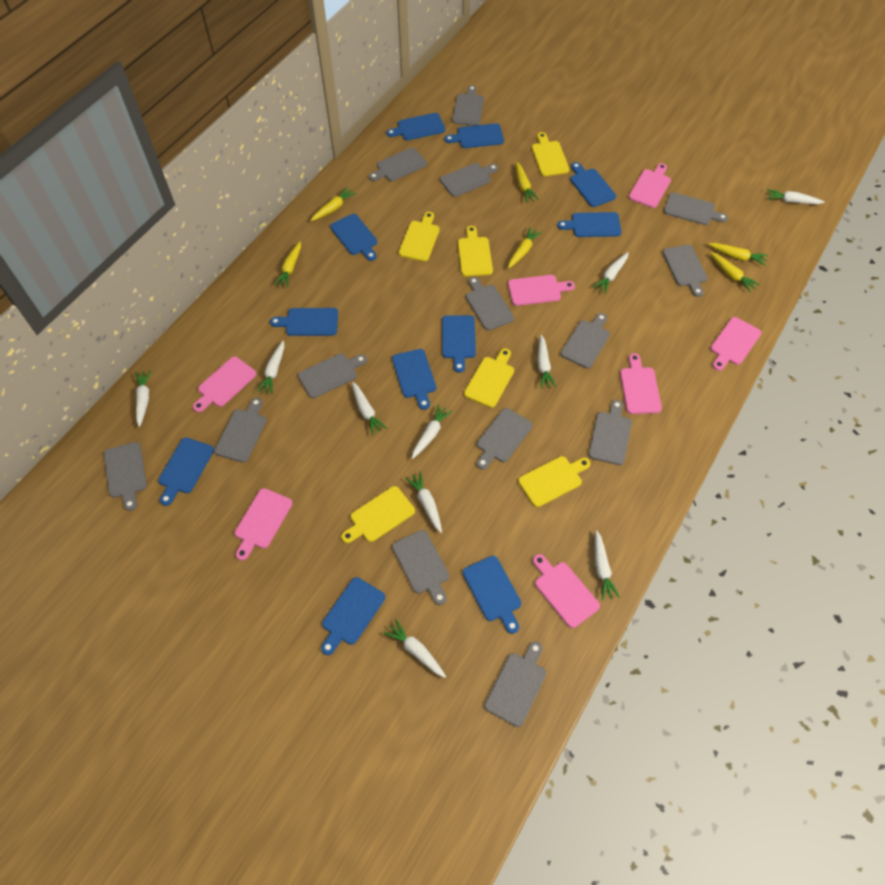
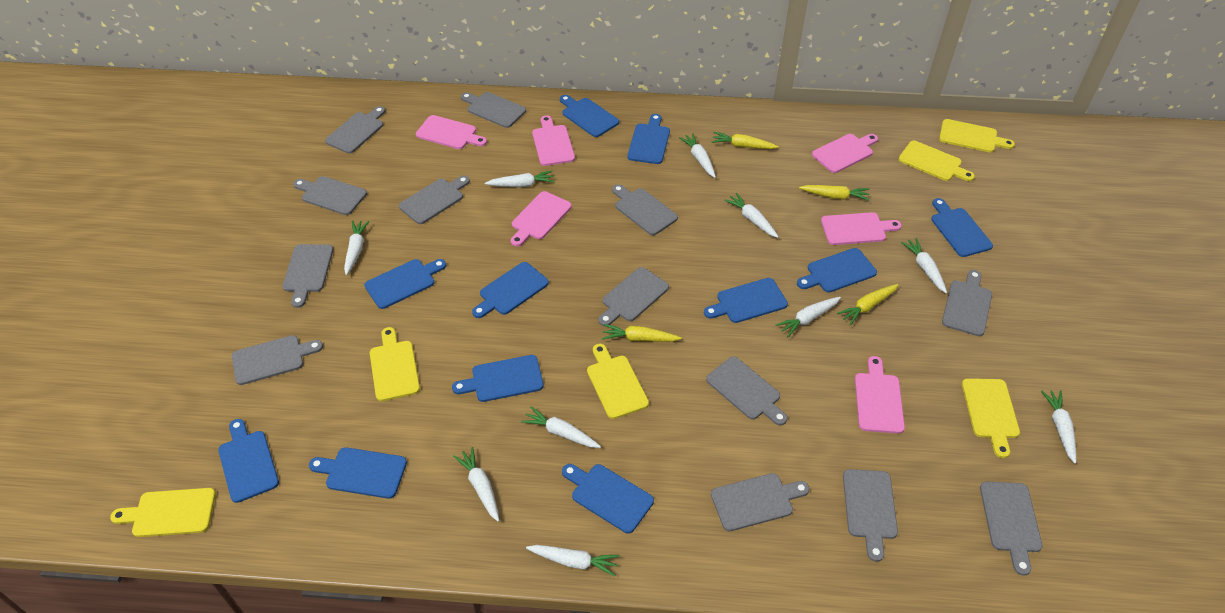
grey cutting board: 14 -> 13
pink cutting board: 7 -> 6
yellow carrot: 6 -> 4

